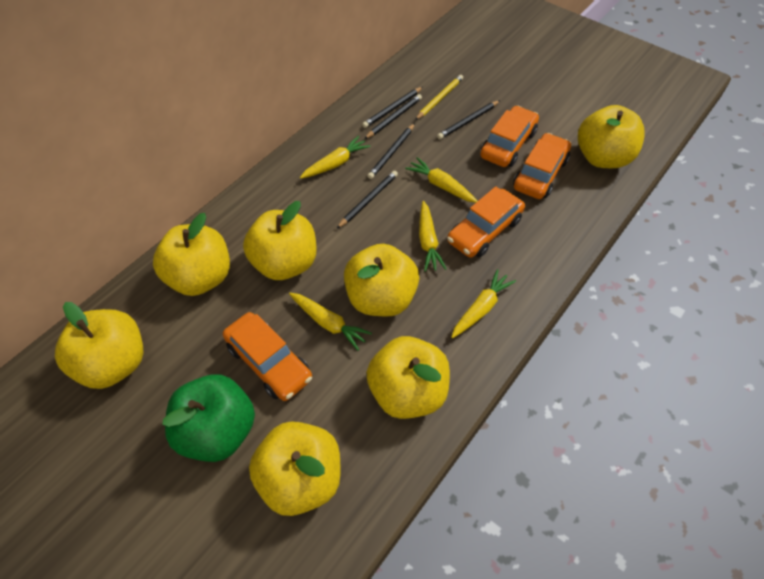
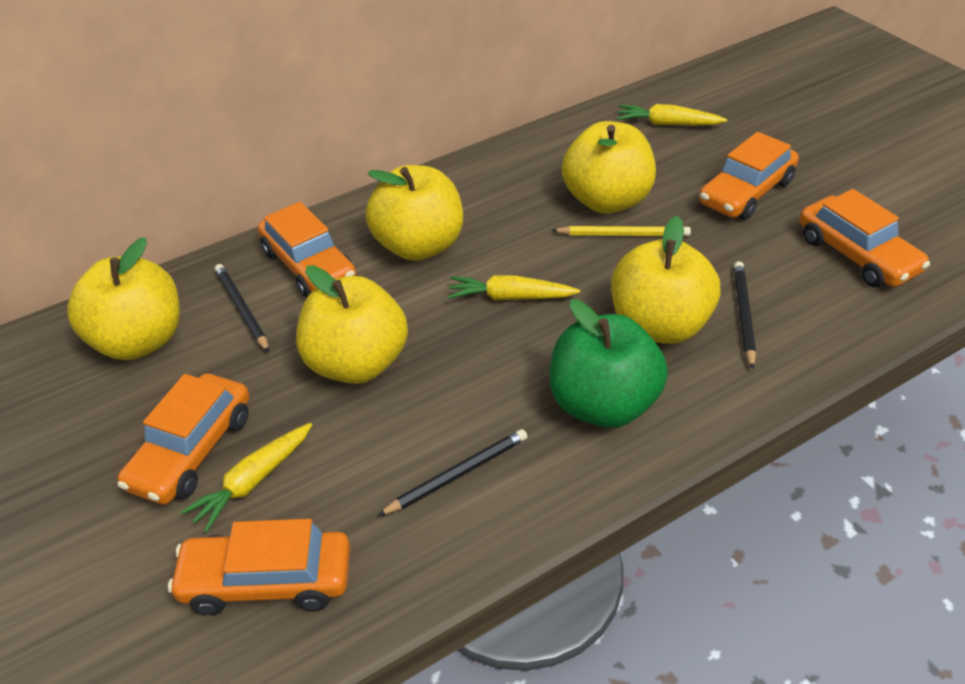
black pencil: 5 -> 3
orange car: 4 -> 5
yellow apple: 7 -> 5
yellow carrot: 5 -> 3

